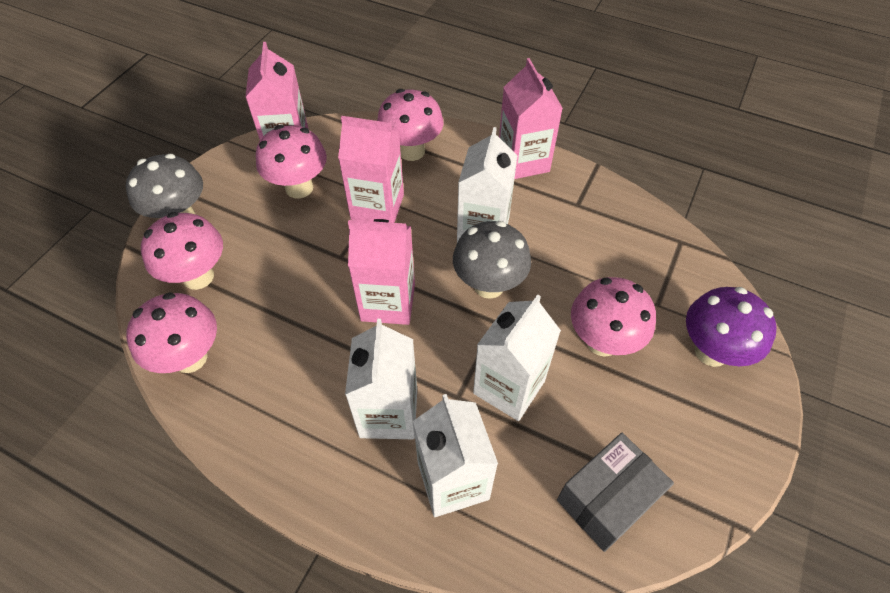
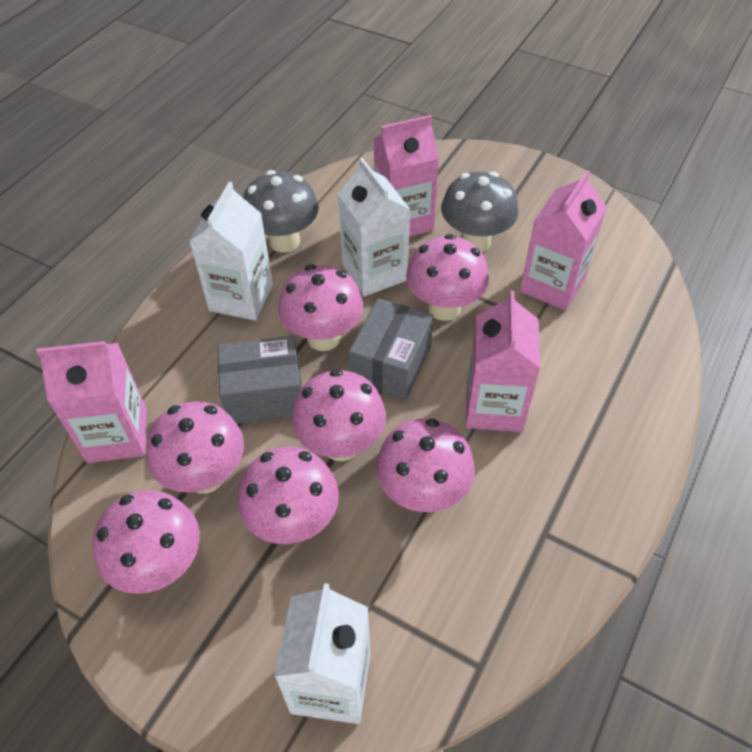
grey box: 1 -> 2
pink mushroom: 5 -> 7
purple mushroom: 1 -> 0
white carton: 4 -> 3

